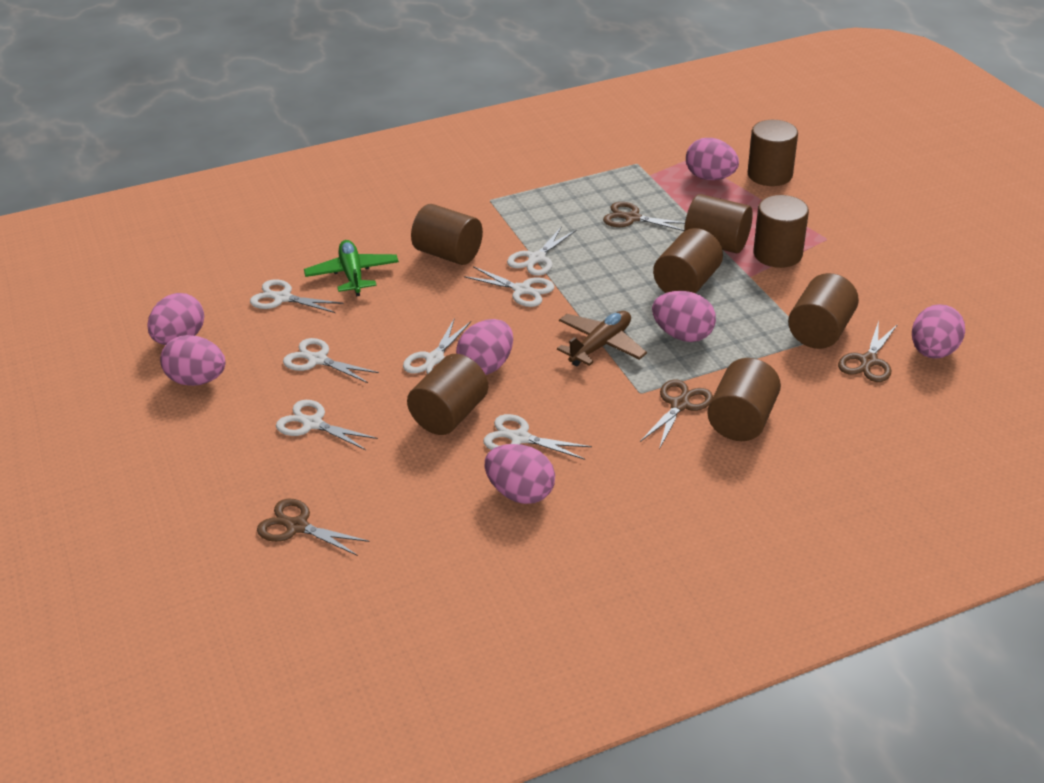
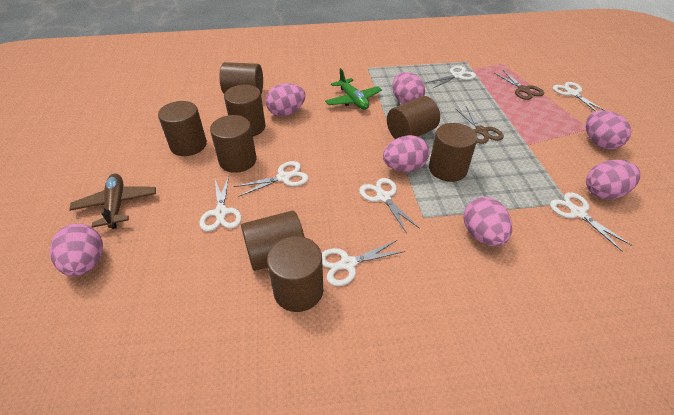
brown scissors: 4 -> 2

